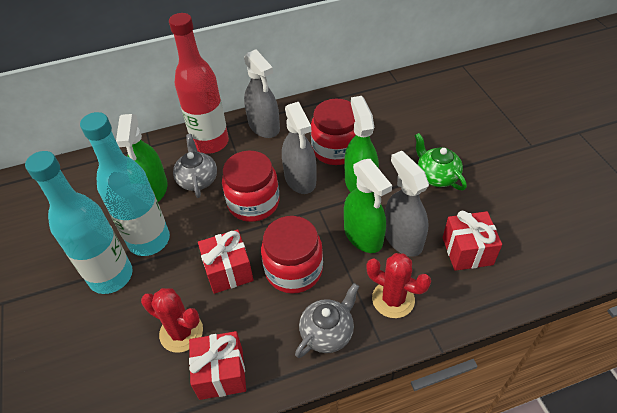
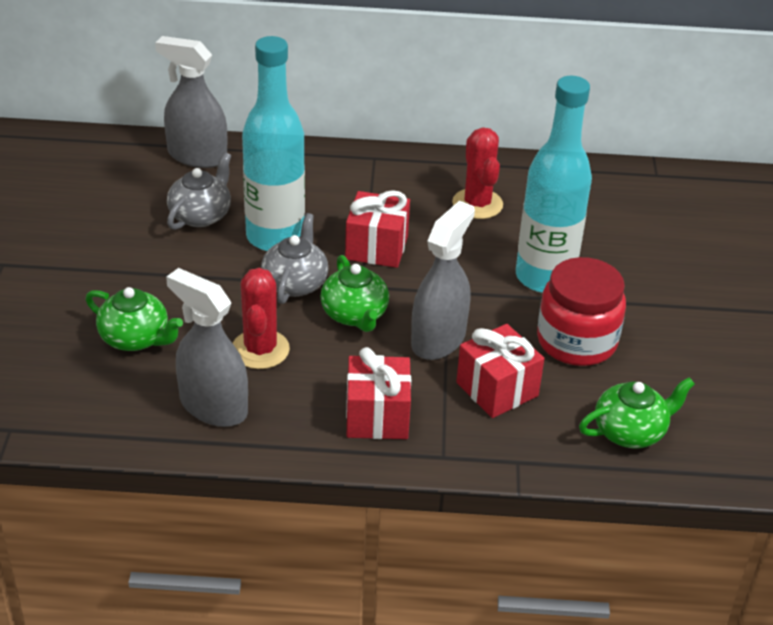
green spray bottle: 3 -> 0
green teapot: 1 -> 3
red bottle: 1 -> 0
red jar: 3 -> 1

